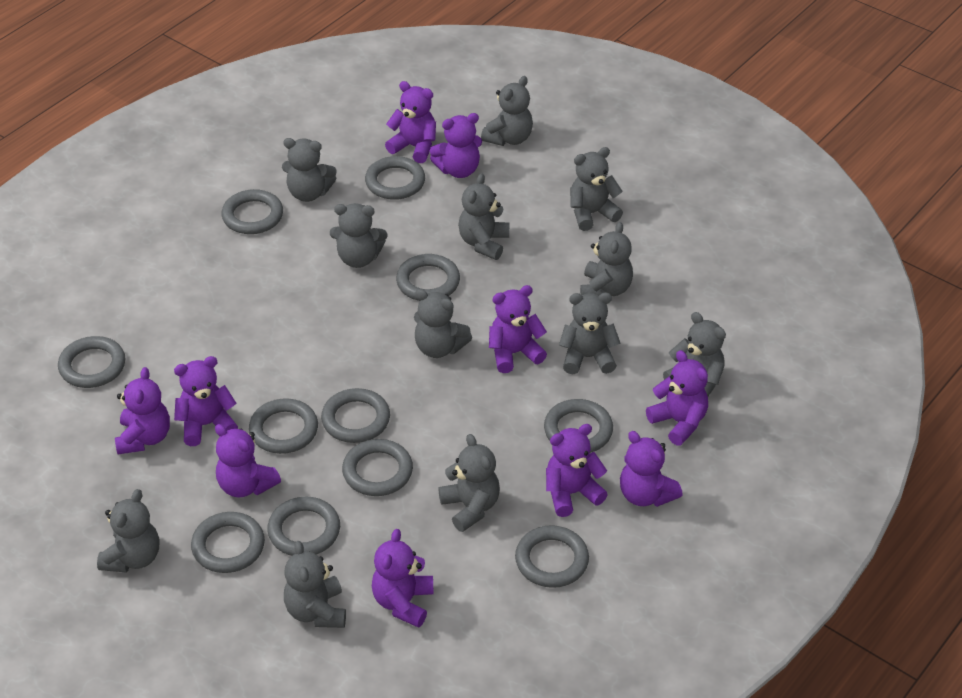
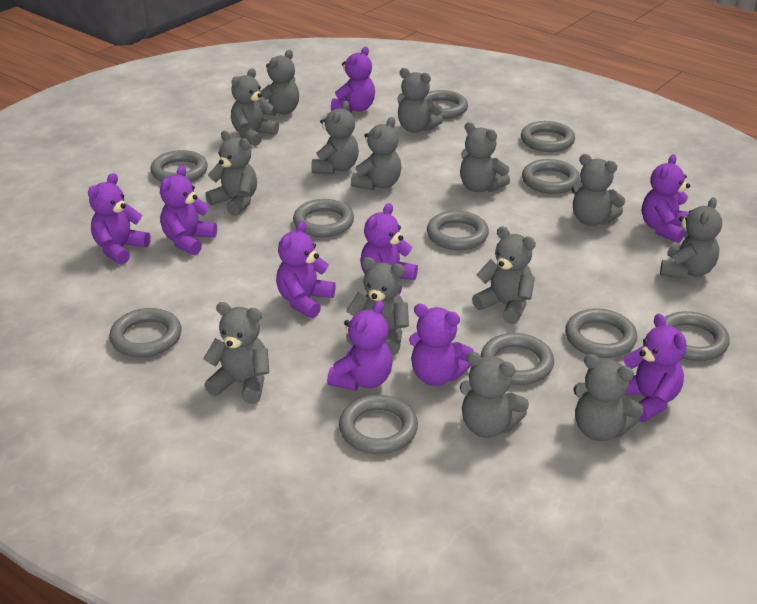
grey teddy bear: 12 -> 14
purple teddy bear: 10 -> 9

